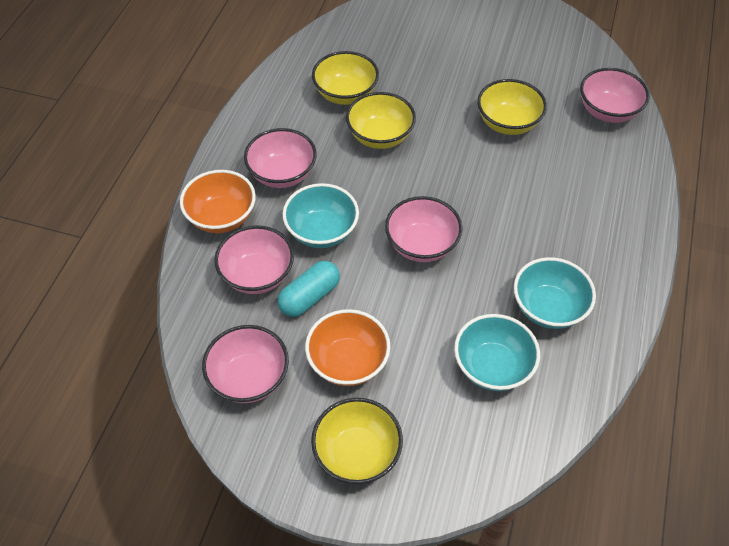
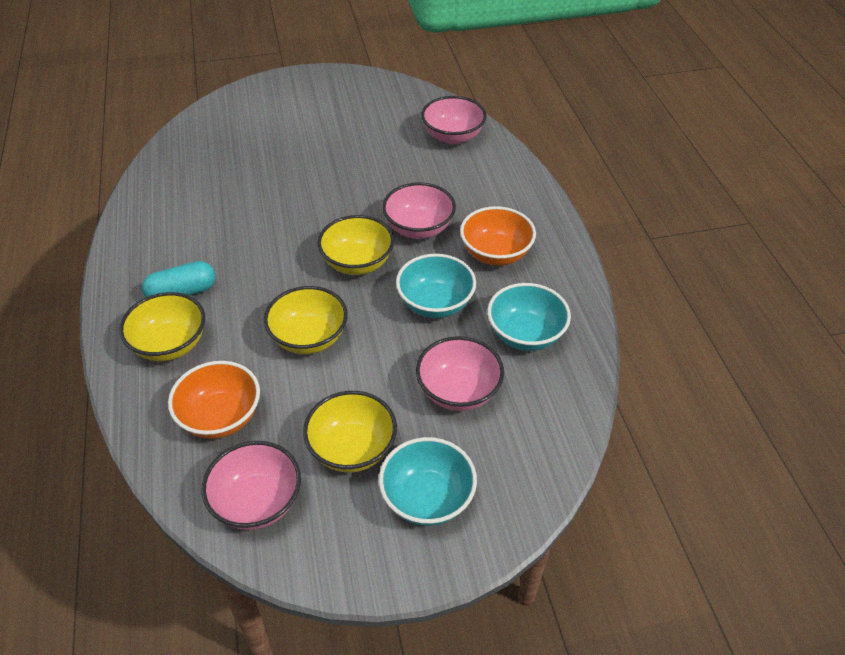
pink bowl: 5 -> 4

